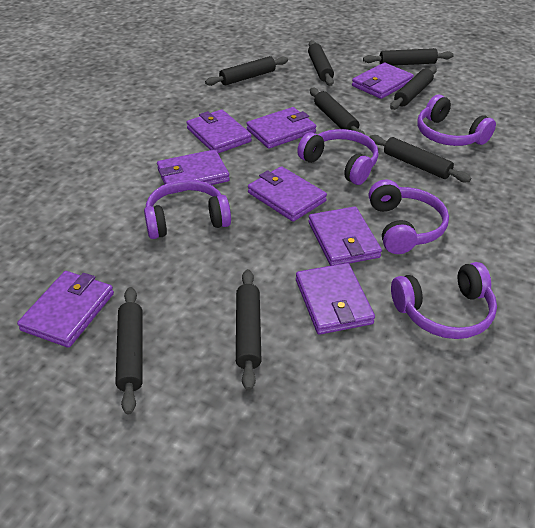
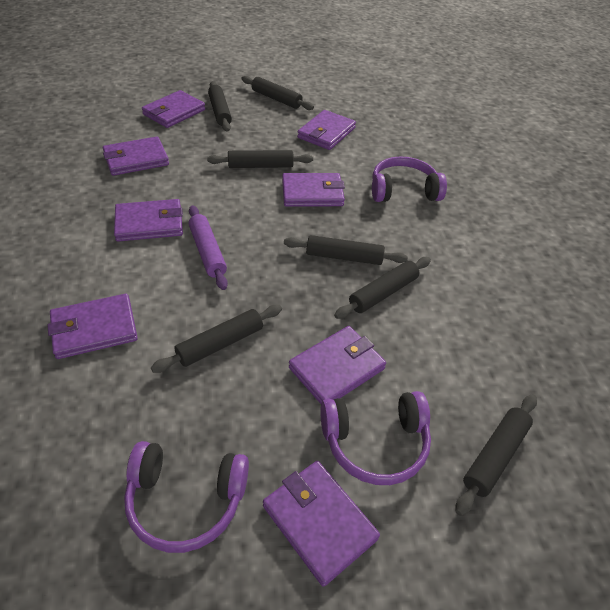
black rolling pin: 8 -> 7
purple headphones: 5 -> 3
purple rolling pin: 0 -> 1

